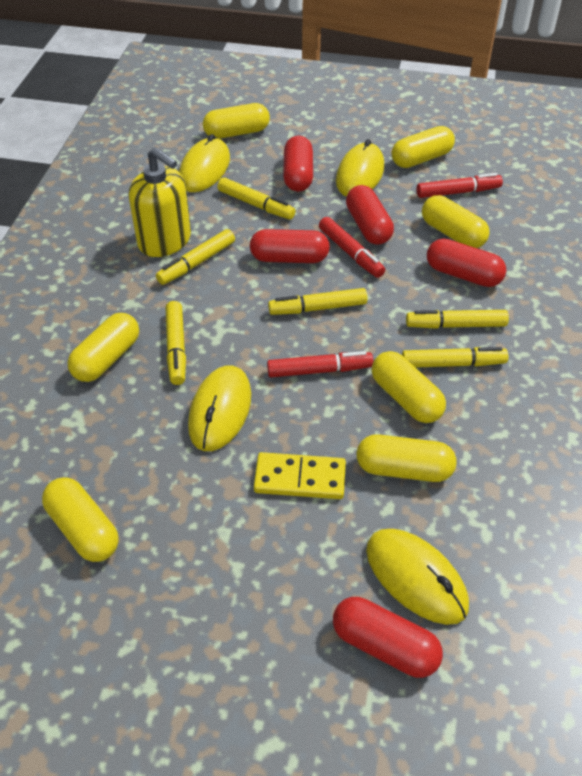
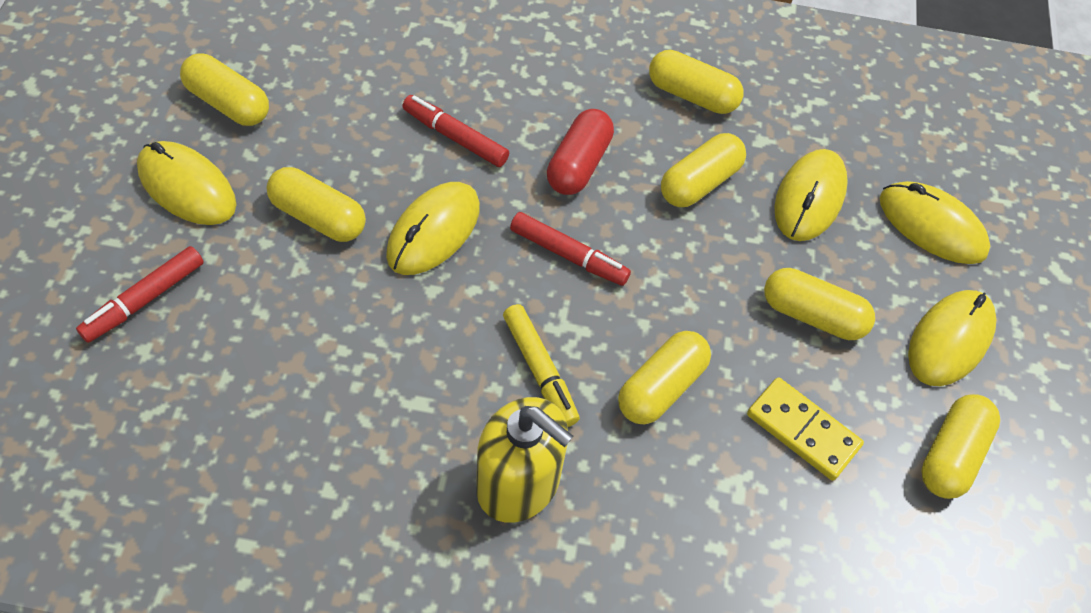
red capsule: 5 -> 1
yellow marker: 6 -> 1
yellow mouse: 4 -> 5

